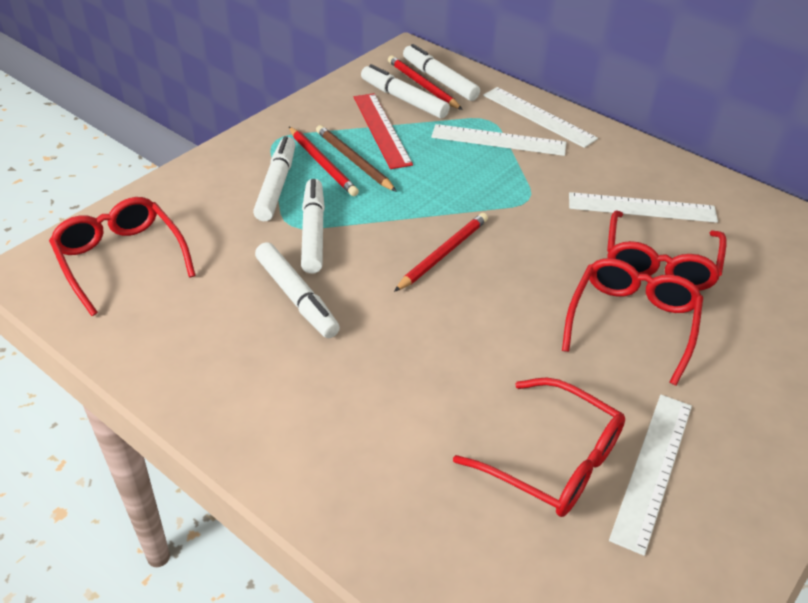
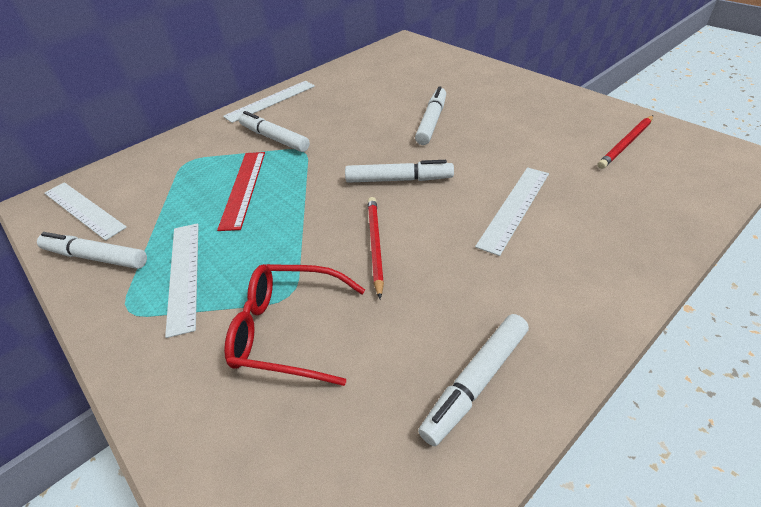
brown pencil: 1 -> 0
red glasses: 4 -> 1
red pencil: 3 -> 2

